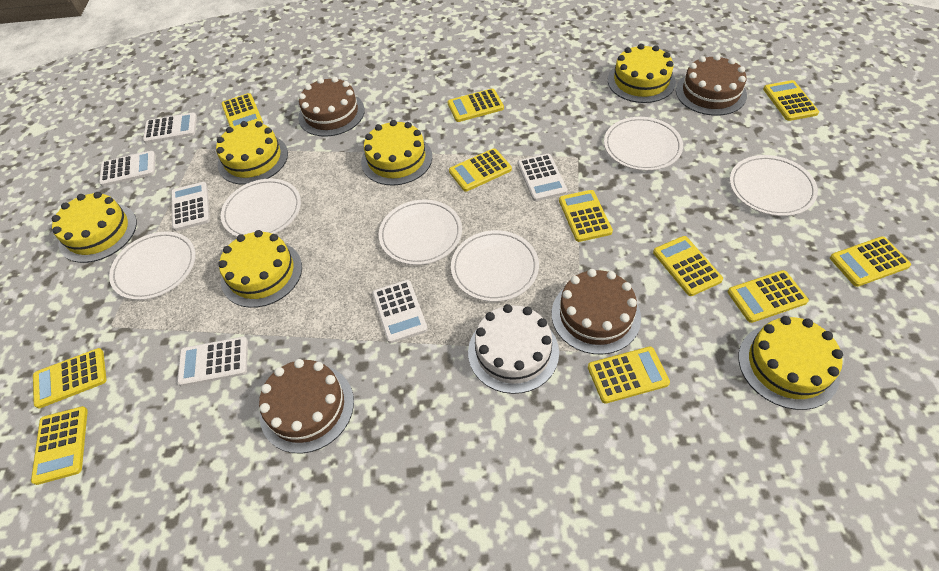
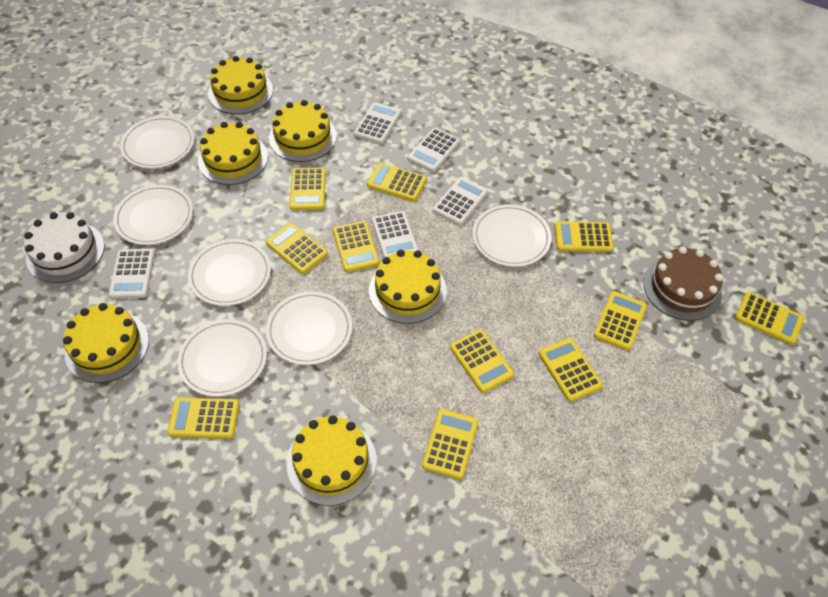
brown cake: 4 -> 1
white calculator: 6 -> 5

